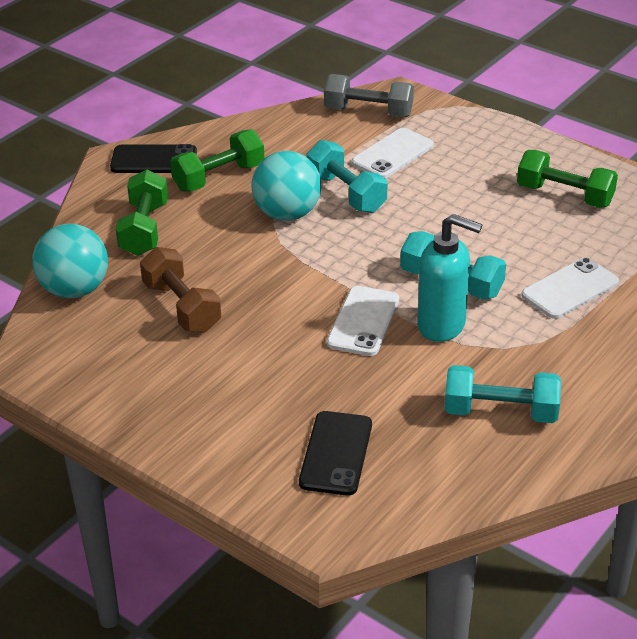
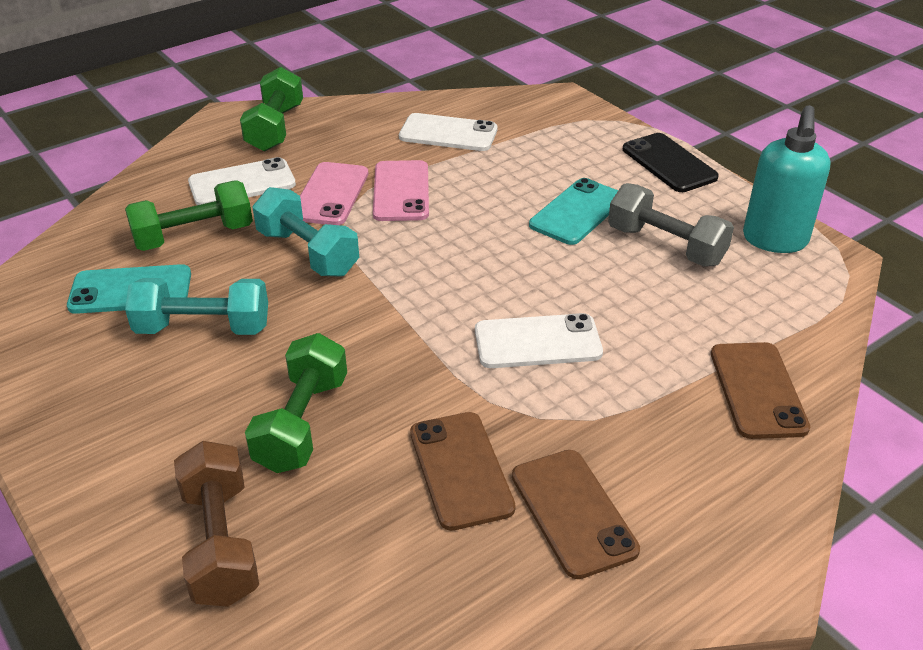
black phone: 2 -> 1
brown phone: 0 -> 3
pink phone: 0 -> 2
turquoise ball: 2 -> 0
turquoise dumbbell: 3 -> 2
turquoise phone: 0 -> 2

